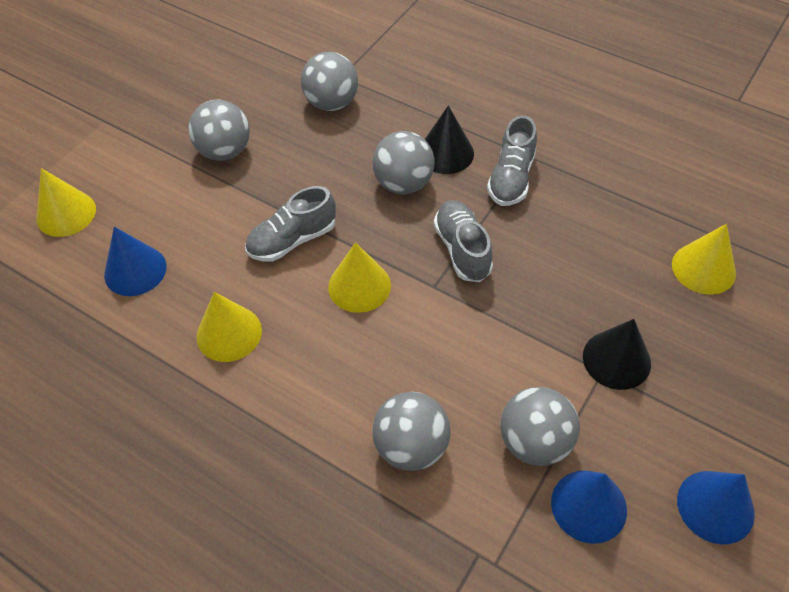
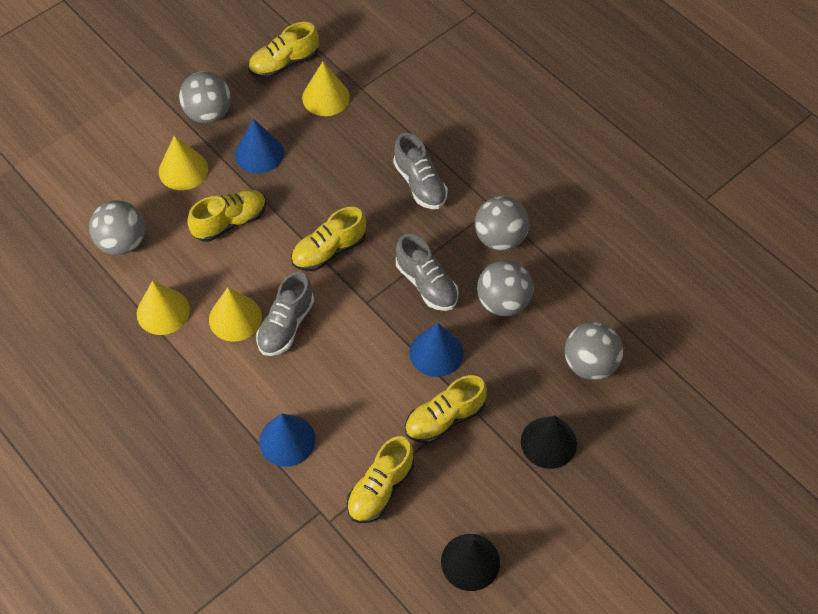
yellow shoe: 0 -> 5

